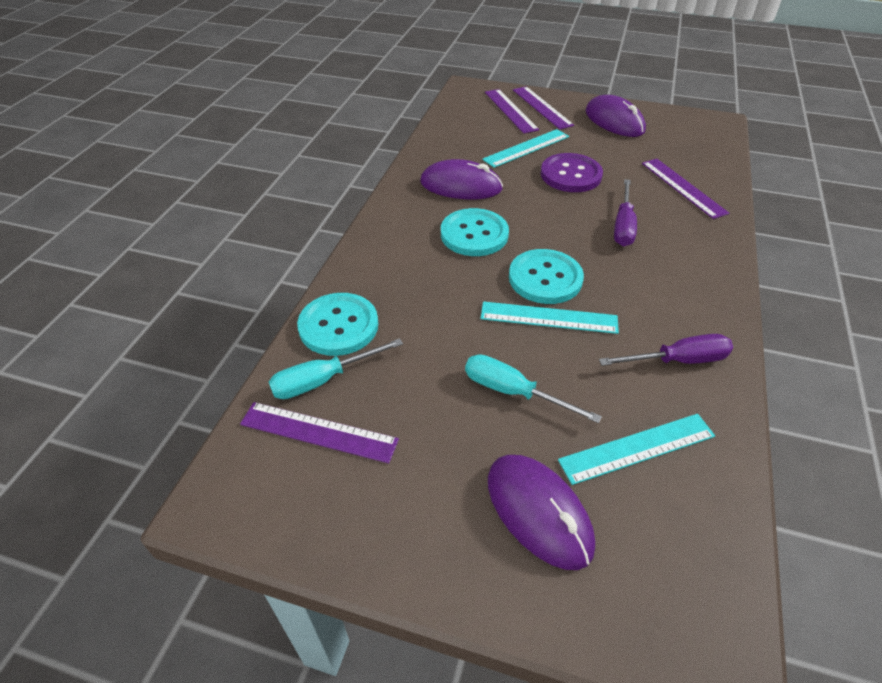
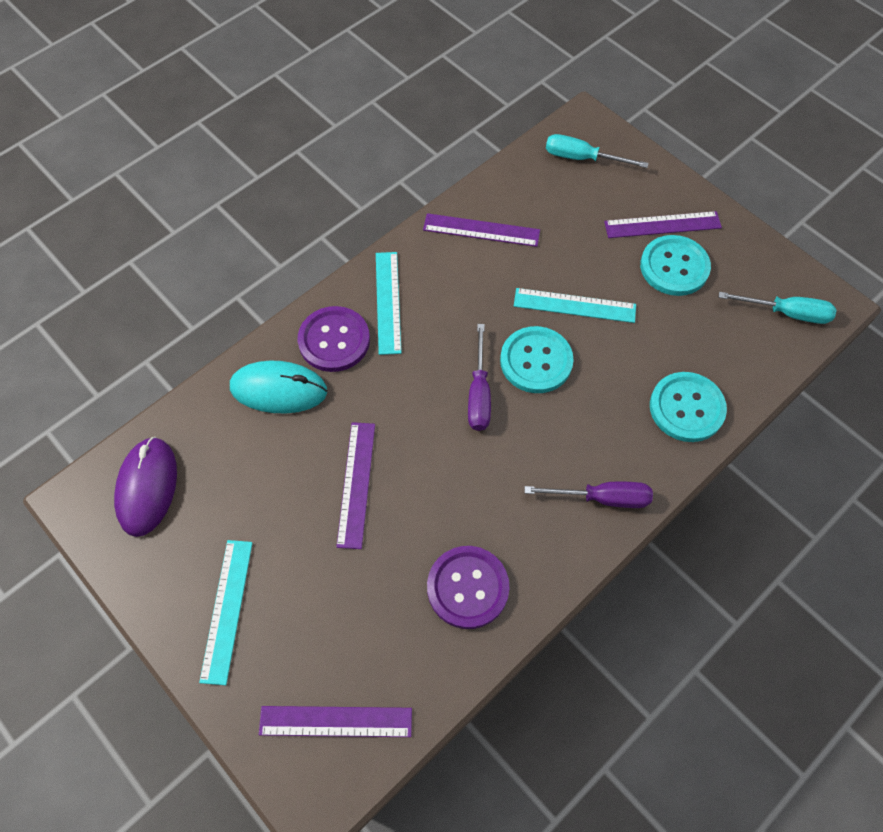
purple button: 1 -> 2
purple mouse: 3 -> 1
turquoise mouse: 0 -> 1

